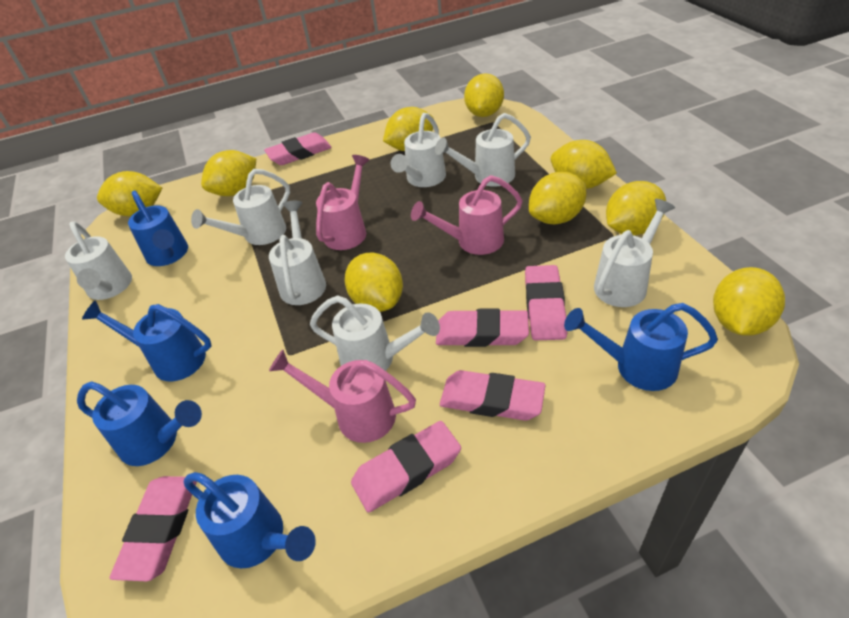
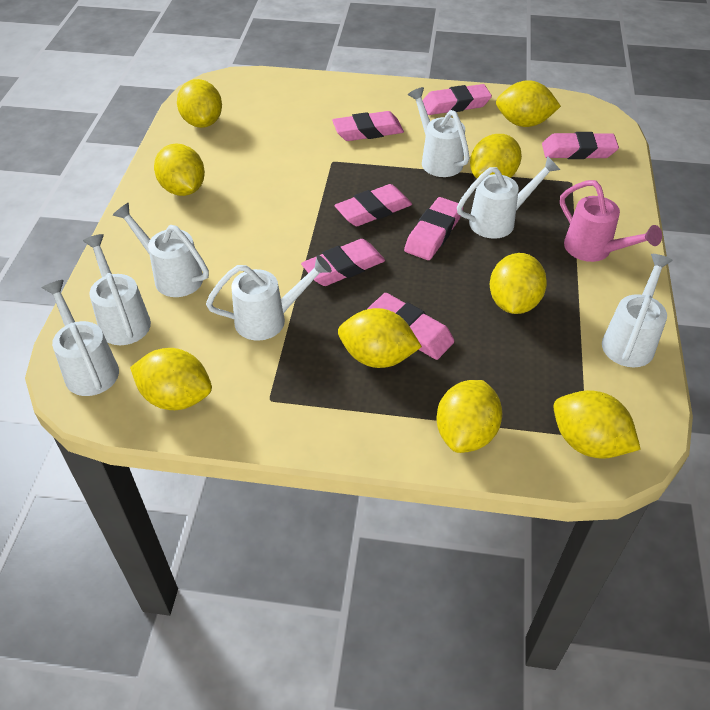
blue watering can: 5 -> 0
pink eraser: 6 -> 7
pink watering can: 3 -> 1

